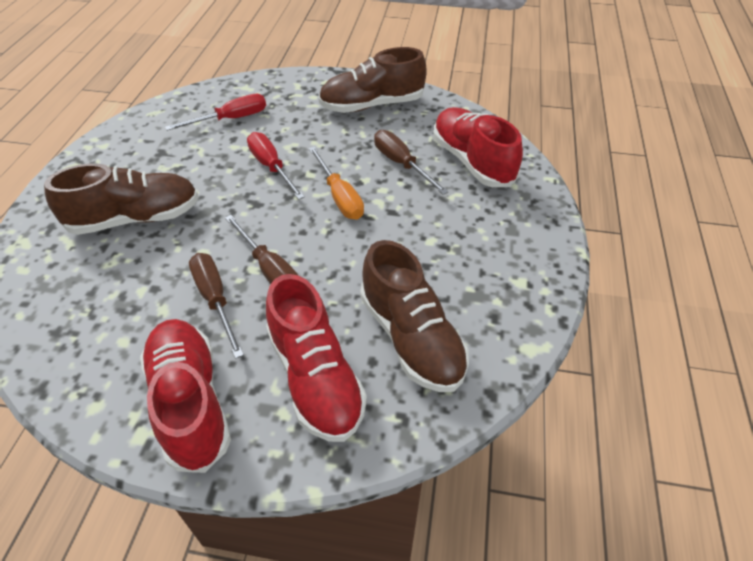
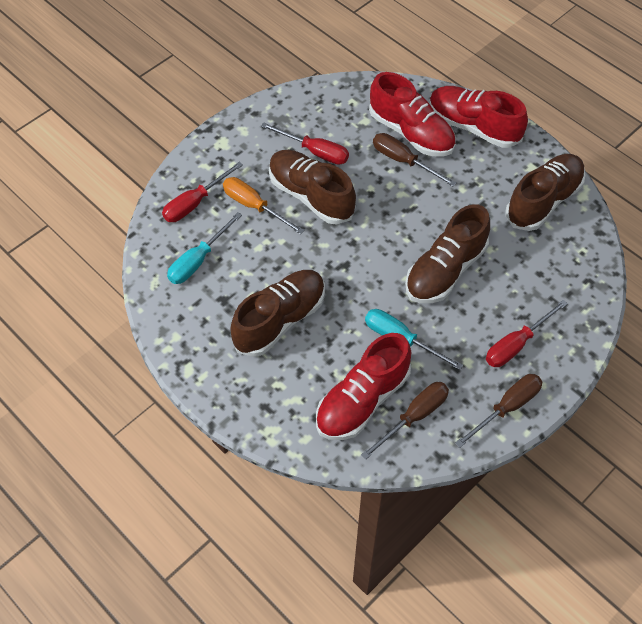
brown shoe: 3 -> 4
red screwdriver: 2 -> 3
turquoise screwdriver: 0 -> 2

